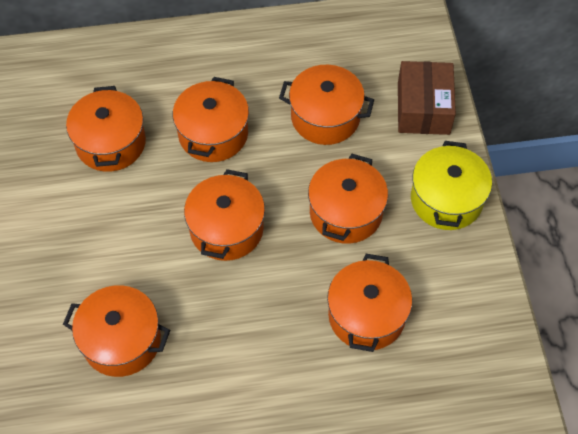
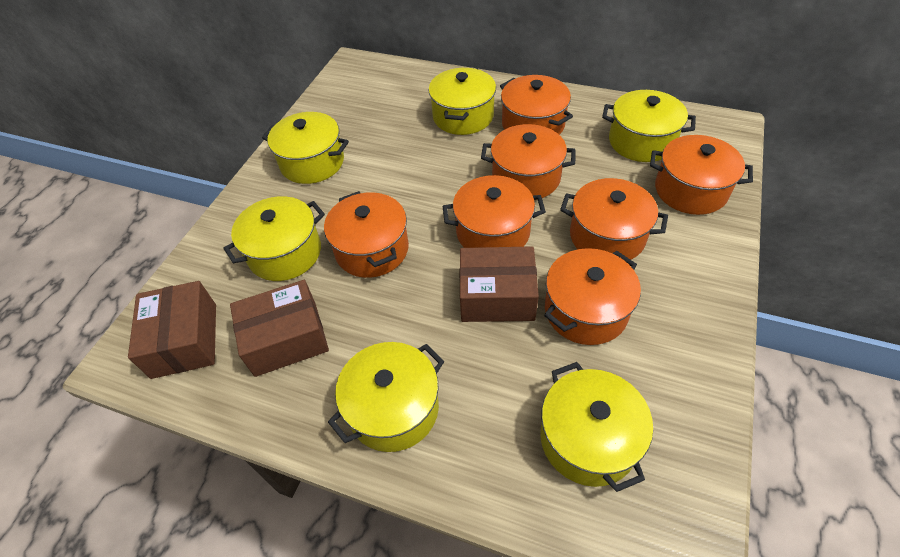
brown box: 1 -> 3
yellow pot: 1 -> 6

